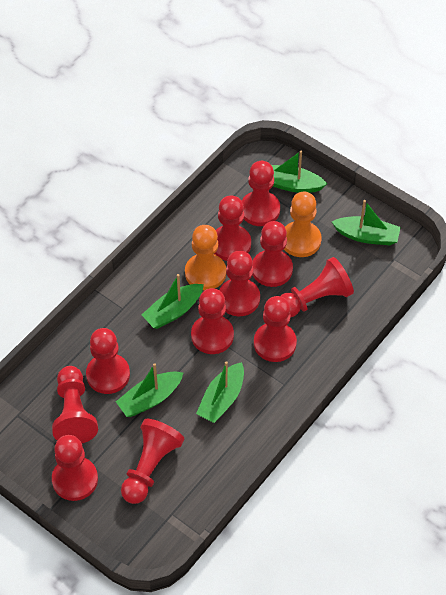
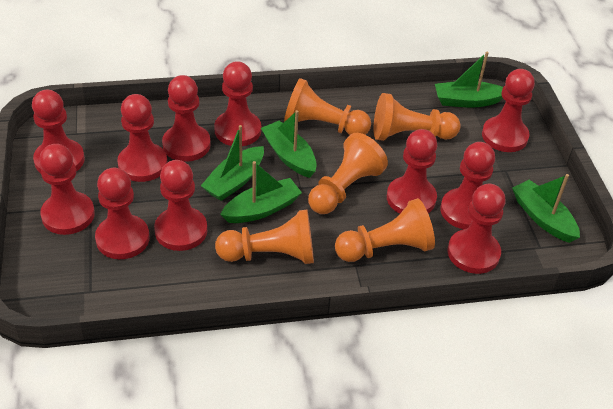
orange pawn: 2 -> 5

